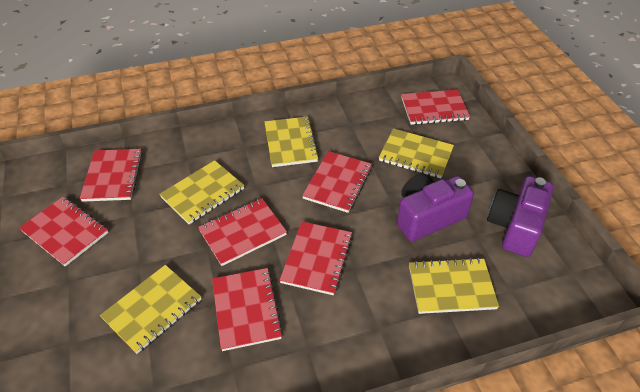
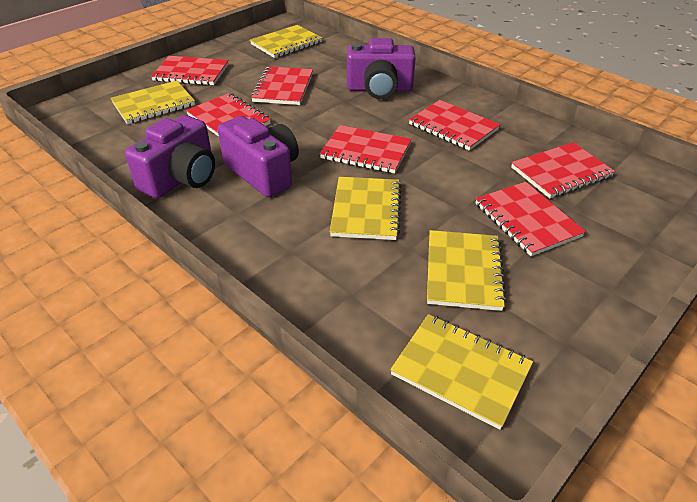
purple camera: 2 -> 3

